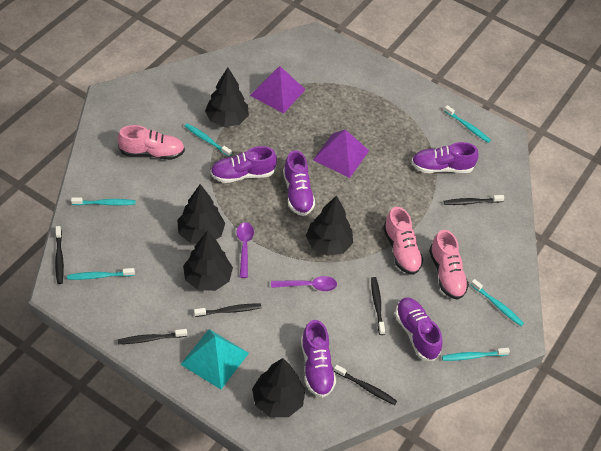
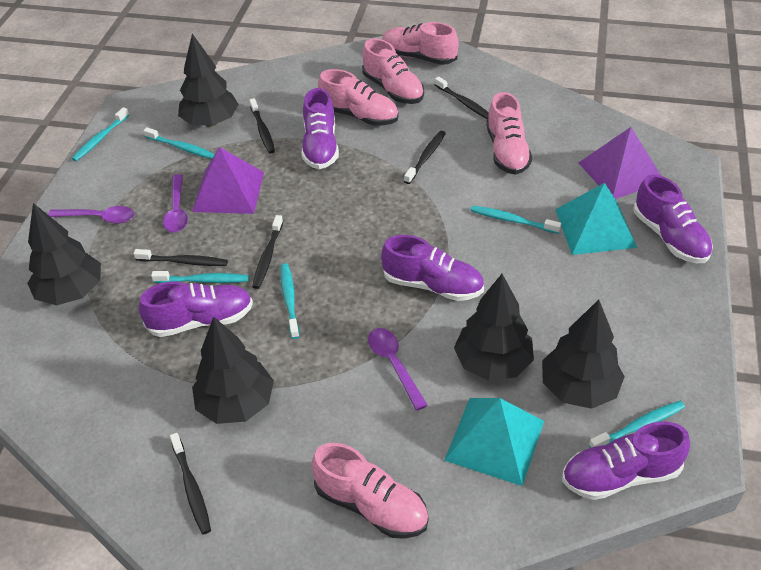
pink shoe: 3 -> 5
purple spoon: 2 -> 3
turquoise pyramid: 1 -> 2

